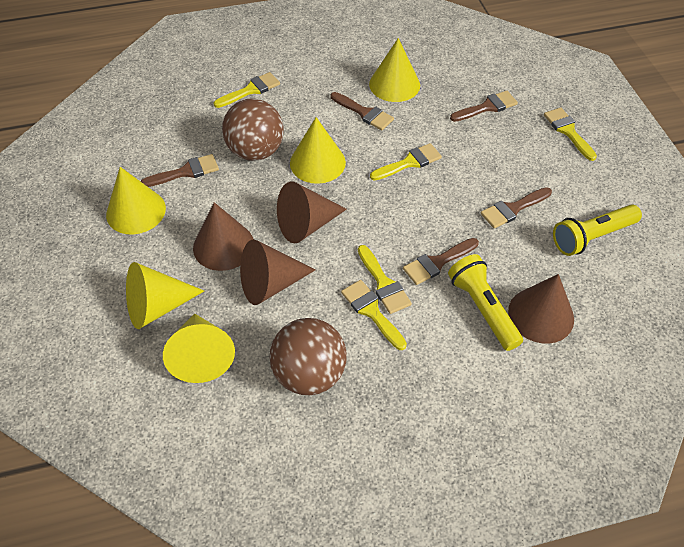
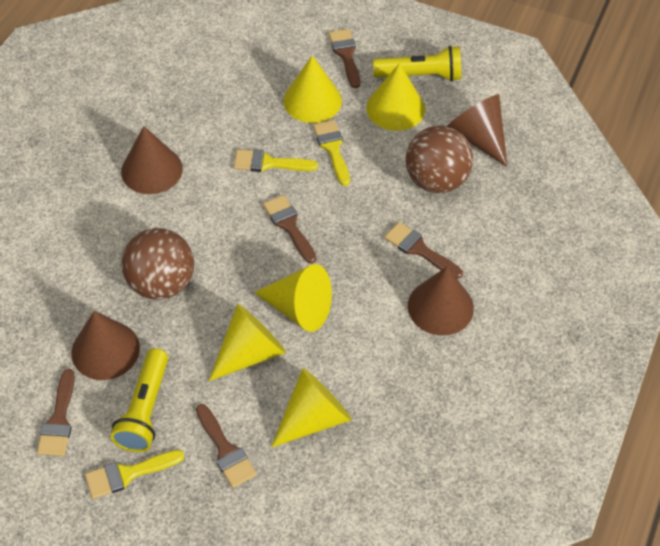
yellow brush: 5 -> 3

